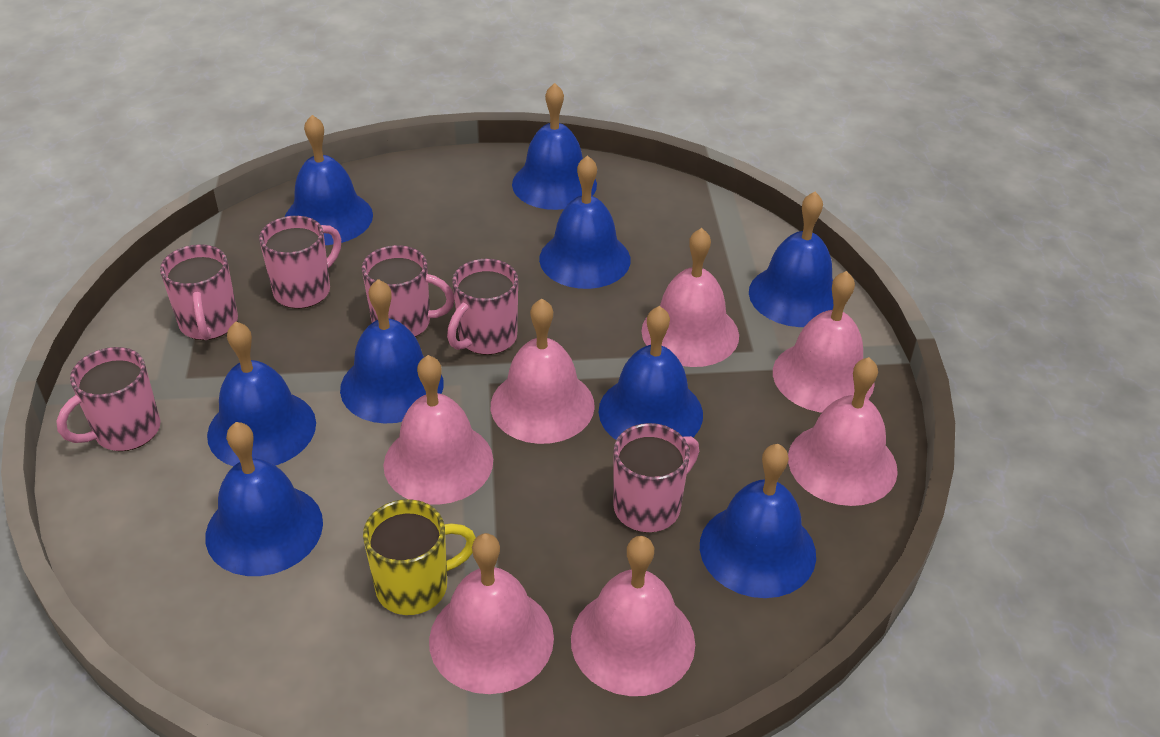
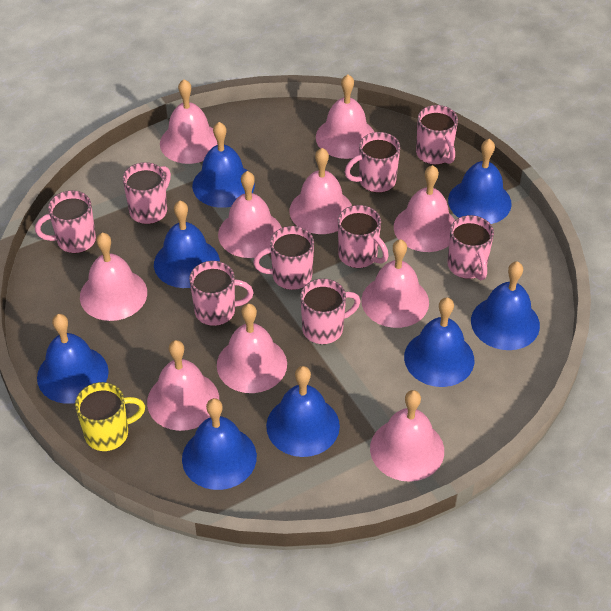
blue bell: 9 -> 8
pink bell: 7 -> 10
pink mug: 6 -> 9

